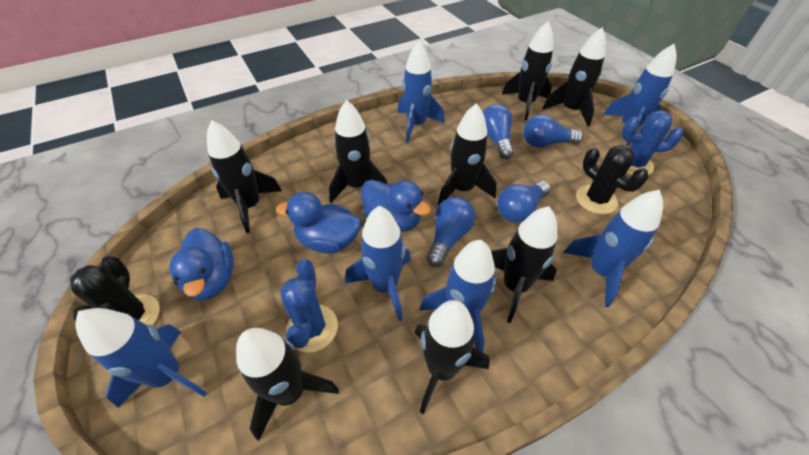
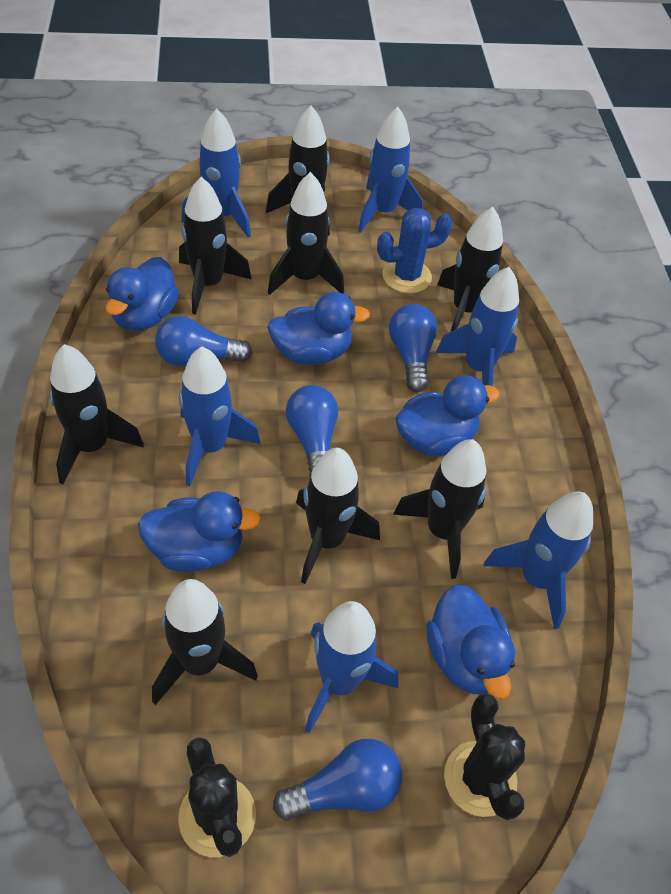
blue cactus: 2 -> 1
blue duck: 3 -> 5

